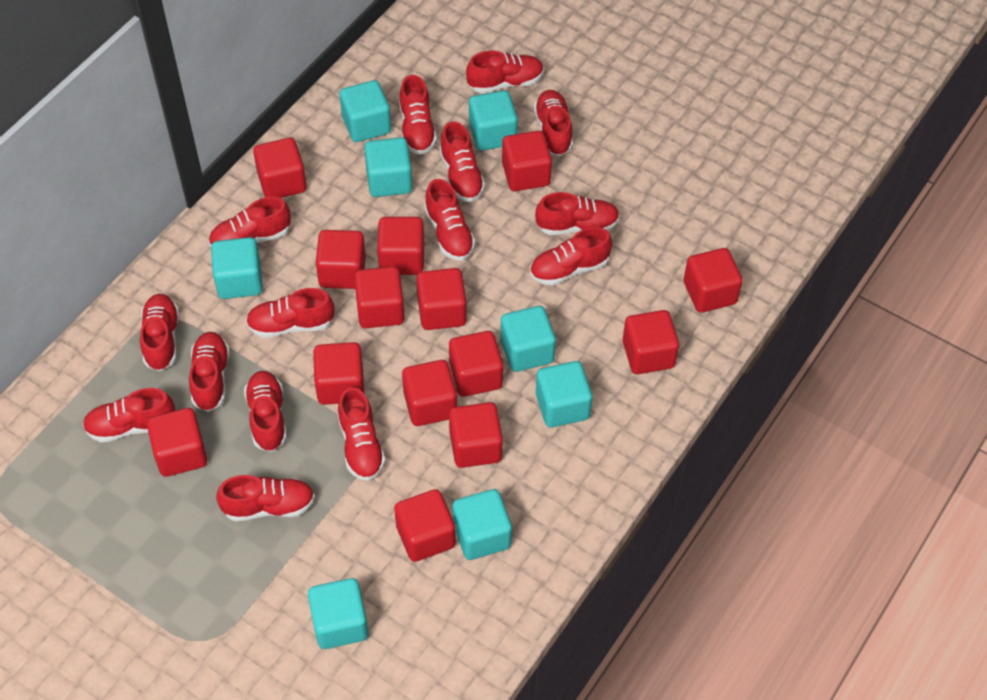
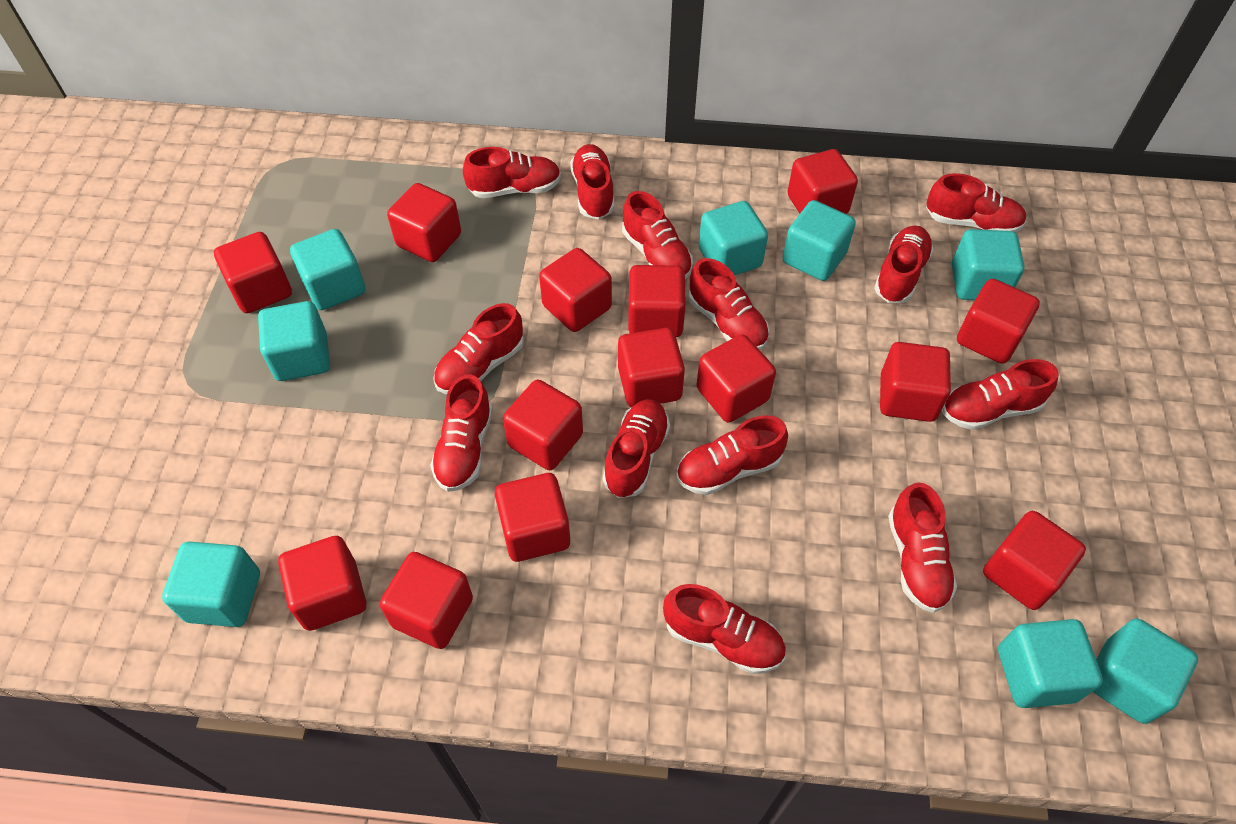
red shoe: 15 -> 13

